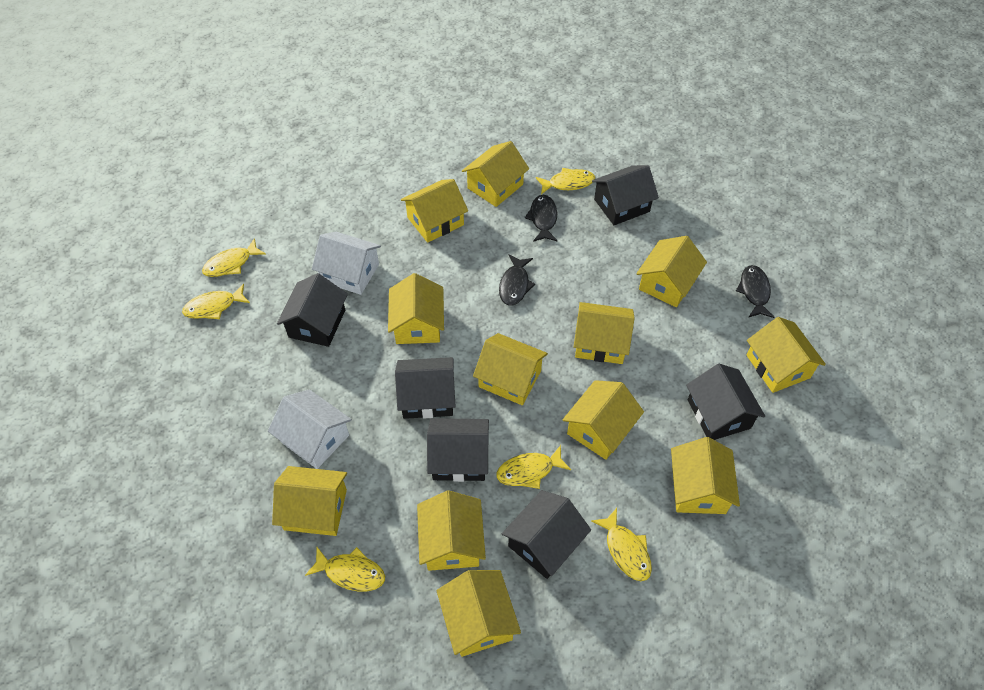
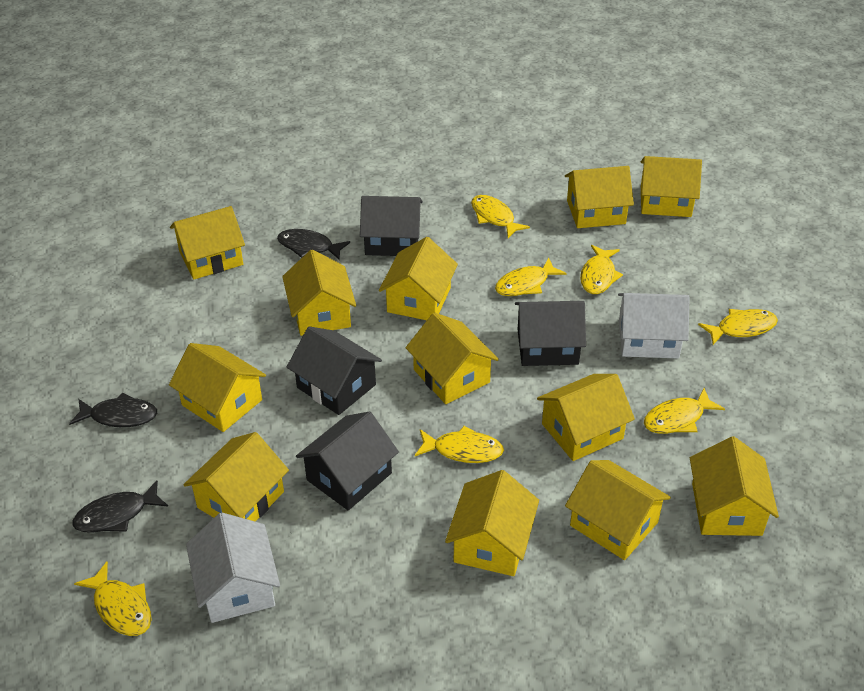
black house: 6 -> 4
yellow fish: 6 -> 7

